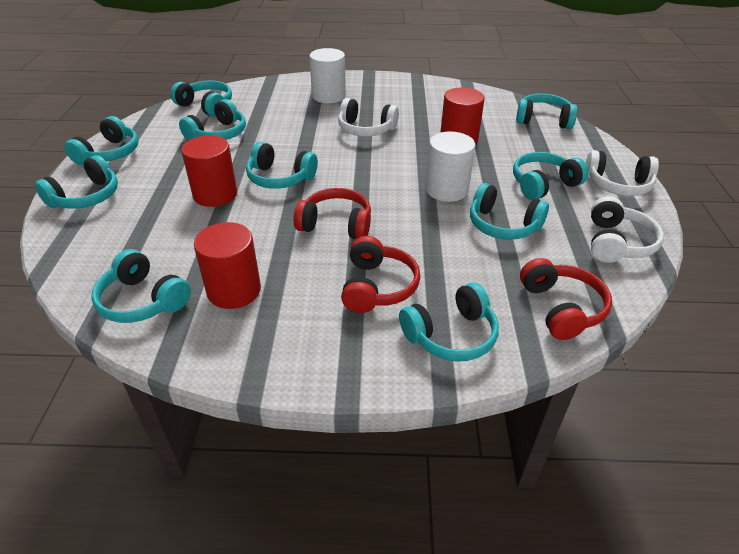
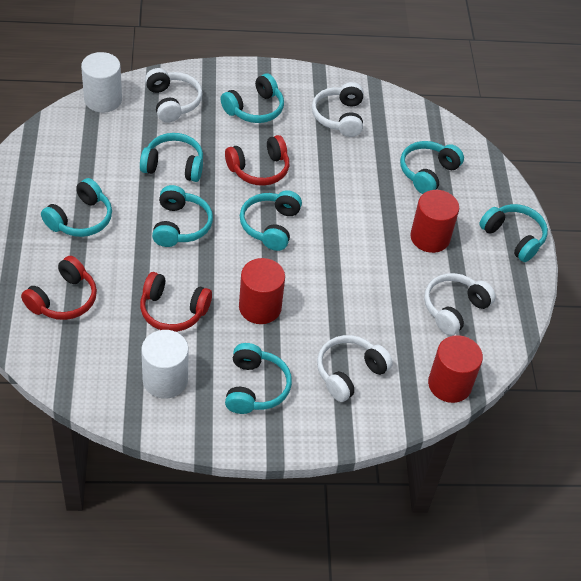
turquoise headphones: 10 -> 8
white headphones: 3 -> 4

